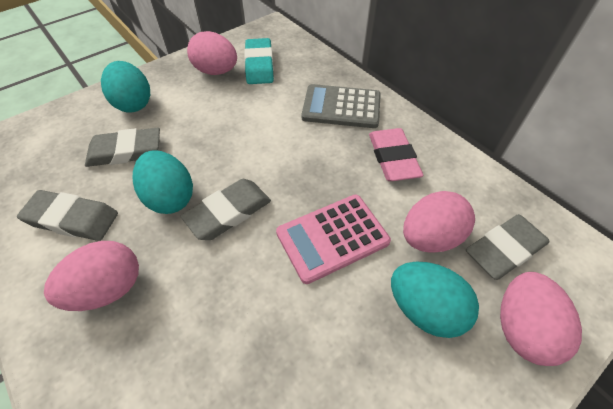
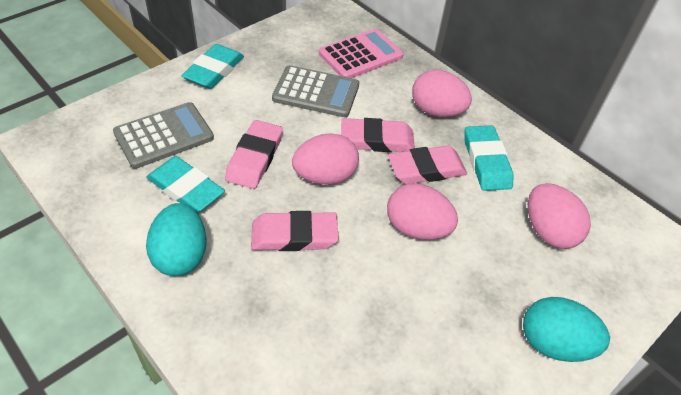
grey calculator: 1 -> 2
grey eraser: 4 -> 0
pink eraser: 1 -> 4
turquoise egg: 3 -> 2
turquoise eraser: 1 -> 3

